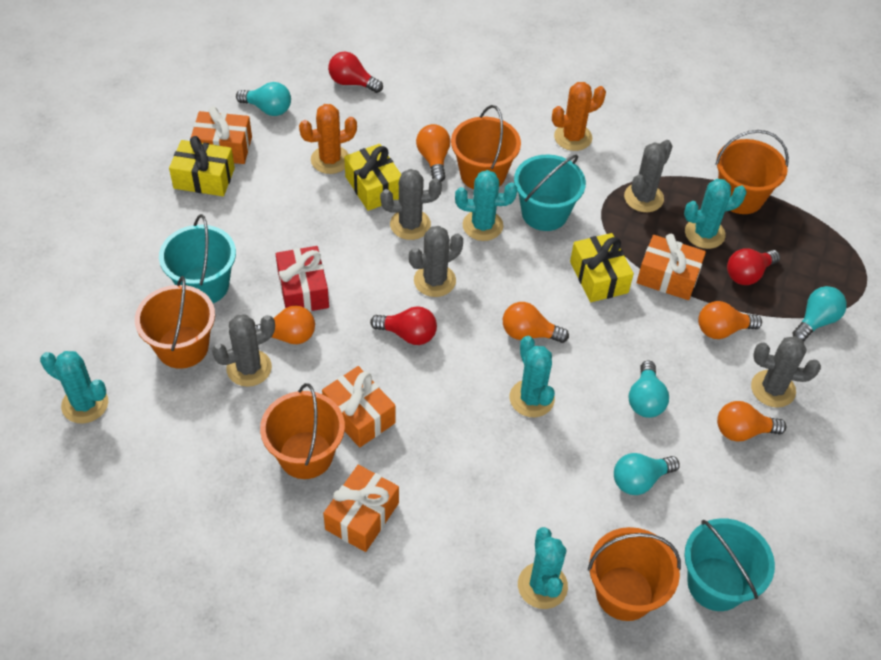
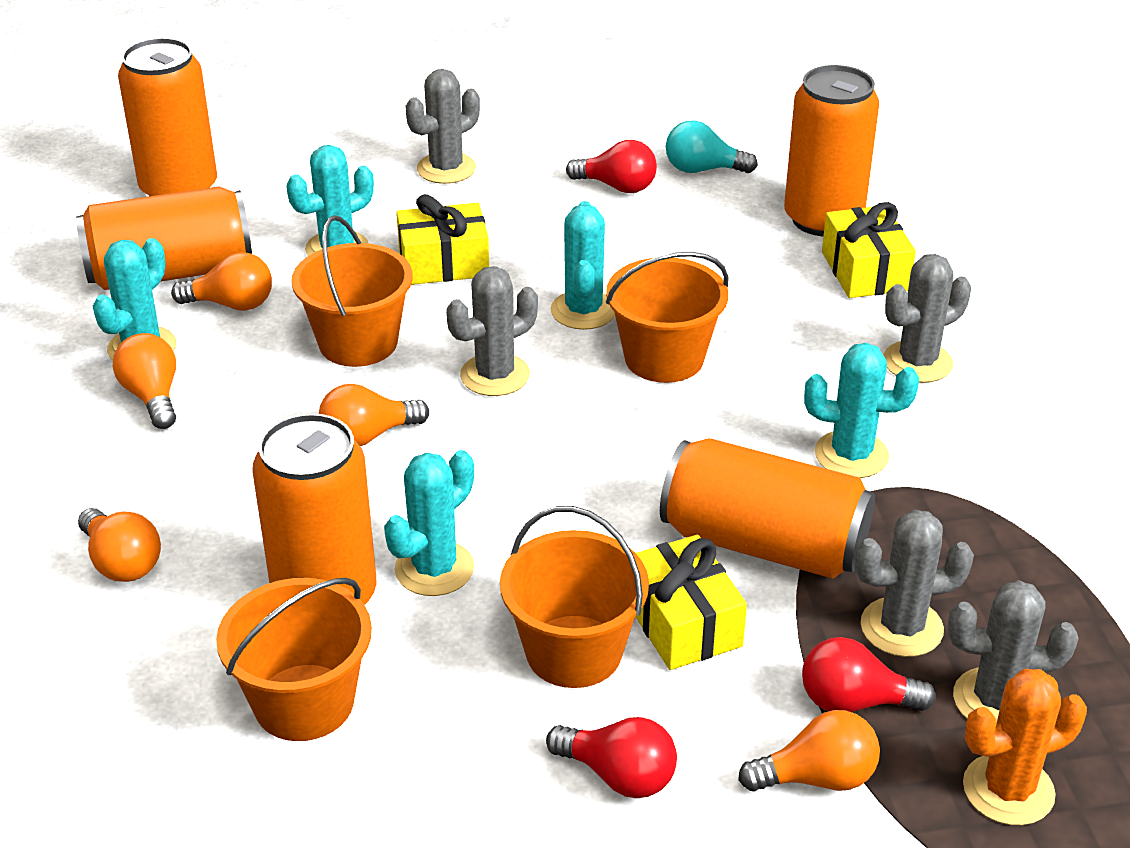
orange bucket: 5 -> 4
orange cactus: 2 -> 1
orange can: 0 -> 5
orange gift: 4 -> 0
red gift: 1 -> 0
turquoise bucket: 3 -> 0
turquoise light bulb: 4 -> 1

